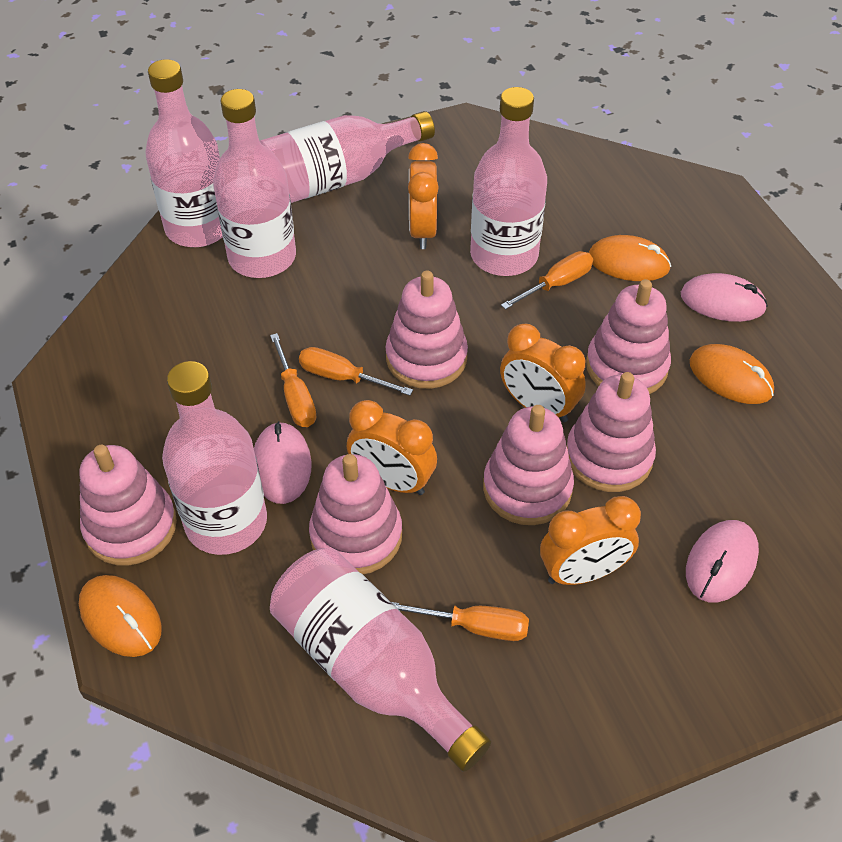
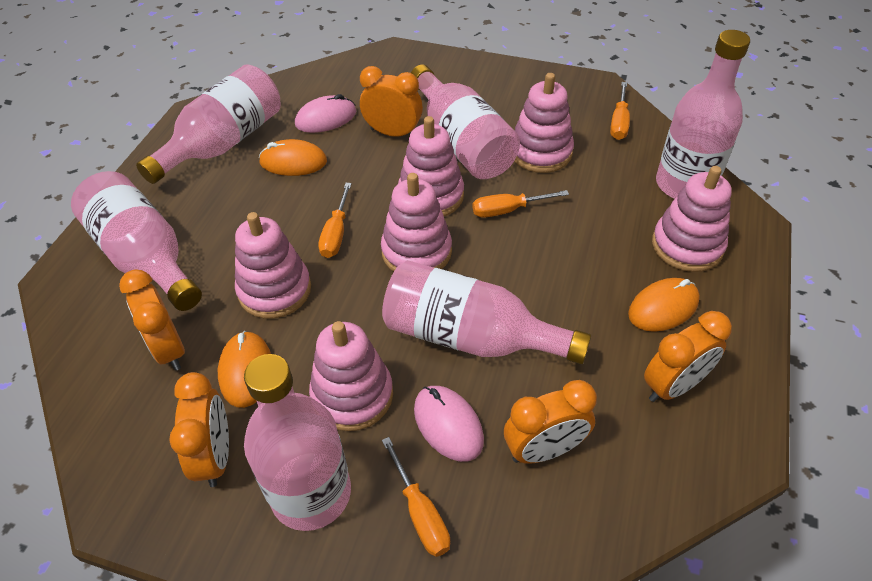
orange clock: 4 -> 5
pink mouse: 3 -> 2

